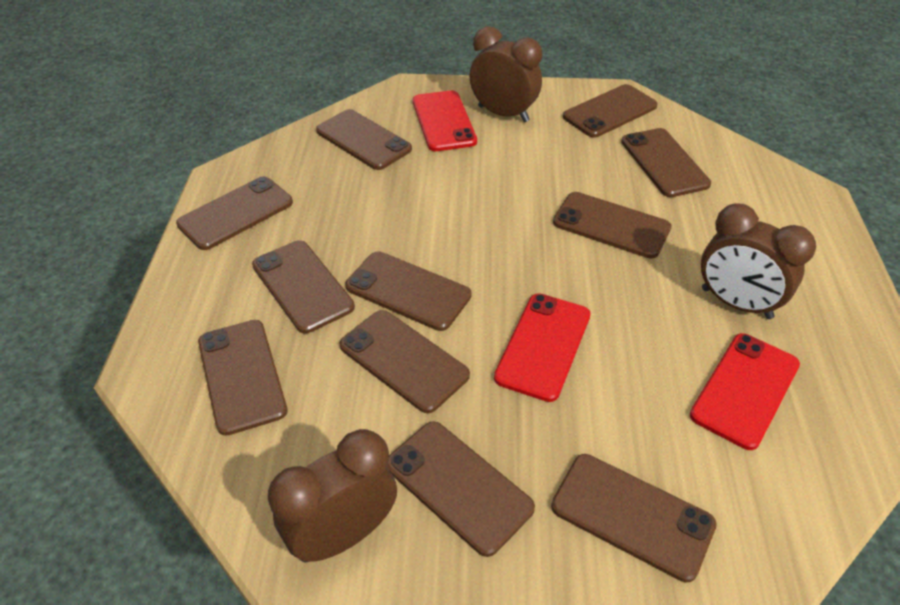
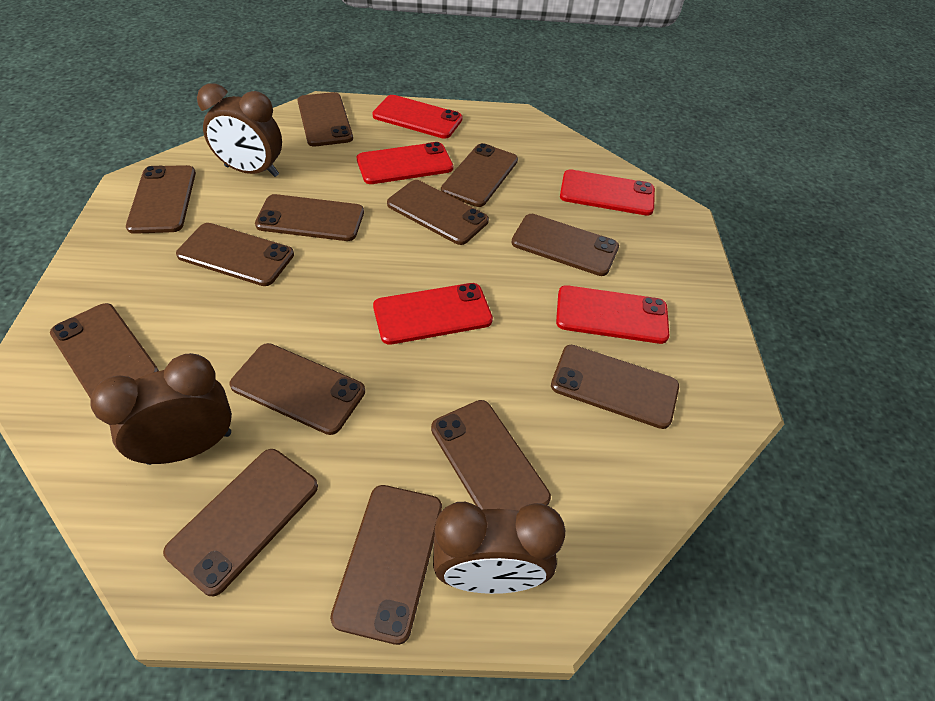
brown phone: 11 -> 13
red phone: 3 -> 5

